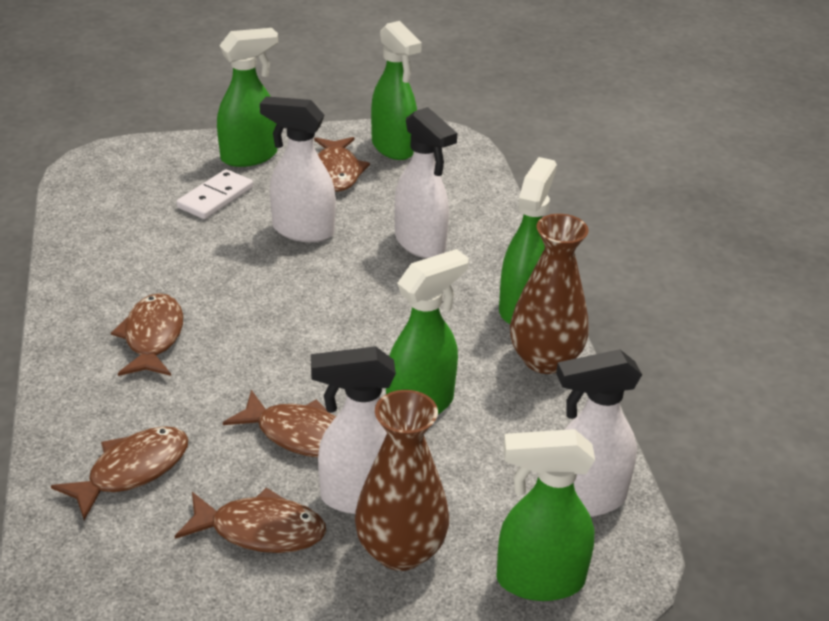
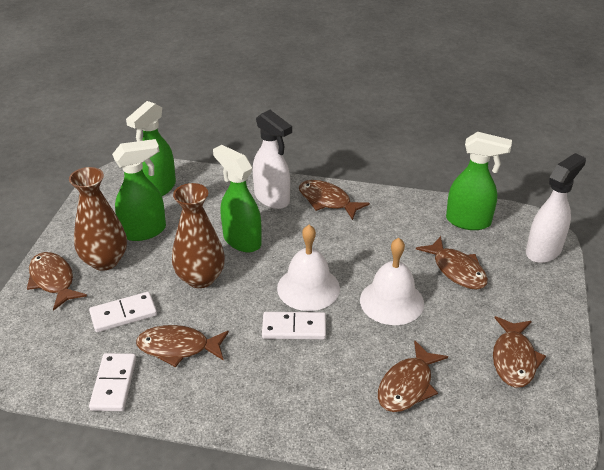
brown fish: 5 -> 6
green spray bottle: 5 -> 4
white bell: 0 -> 2
white domino: 1 -> 3
white spray bottle: 4 -> 2

